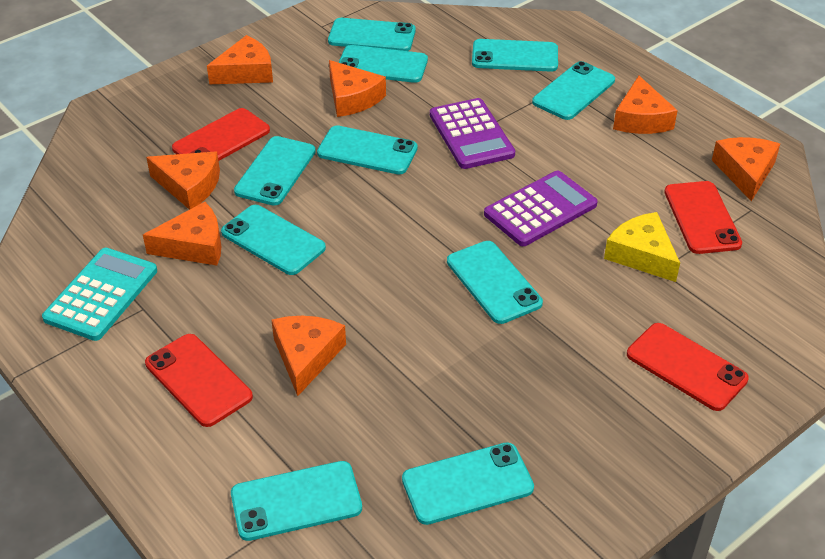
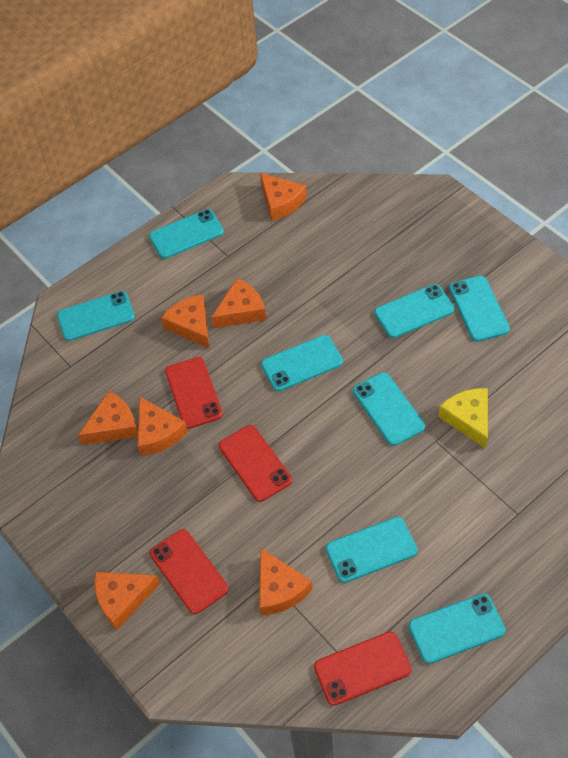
purple calculator: 2 -> 0
turquoise calculator: 1 -> 0
turquoise phone: 10 -> 8

